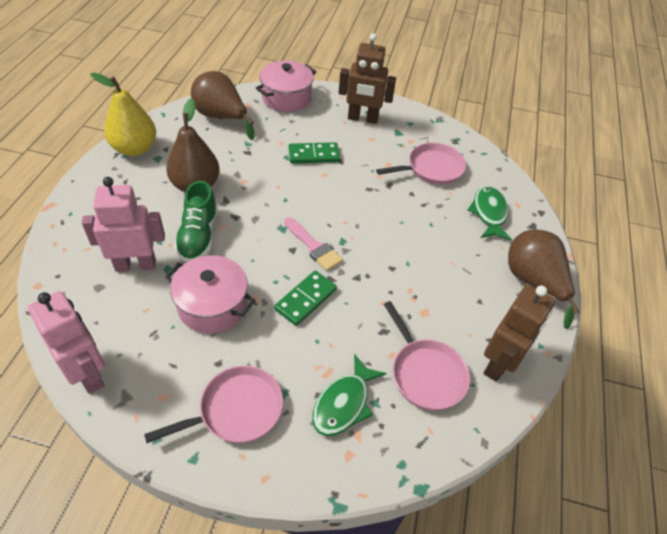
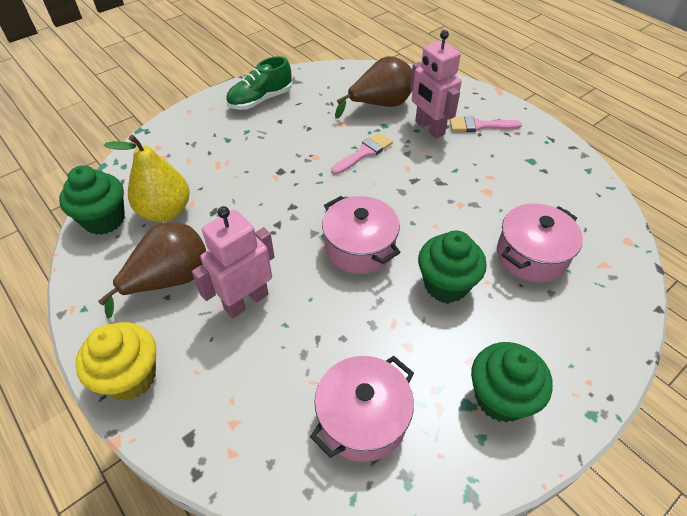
brown pear: 3 -> 2
brown robot: 2 -> 0
green cupcake: 0 -> 3
green domino: 2 -> 0
green fish: 2 -> 0
pink brush: 1 -> 2
pink pan: 3 -> 0
pink pot: 2 -> 3
yellow cupcake: 0 -> 1

